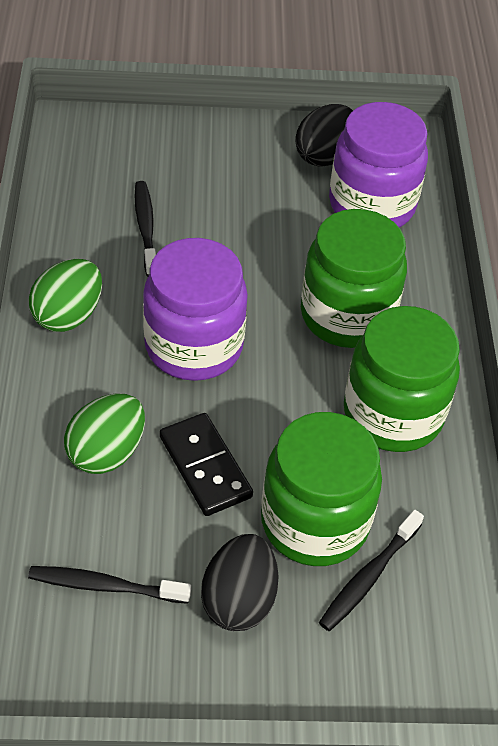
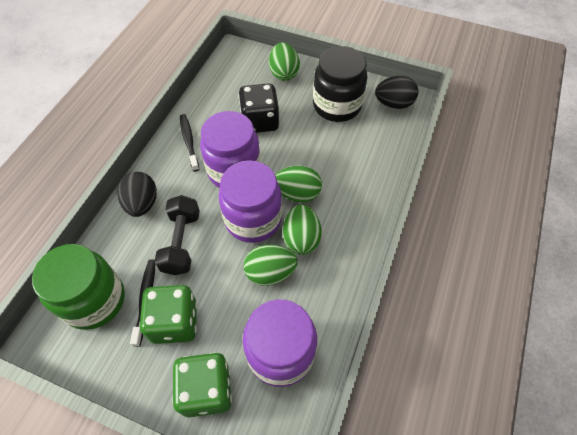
black dice: 0 -> 1
black domino: 1 -> 0
black dumbbell: 0 -> 1
black jar: 0 -> 1
black toothbrush: 3 -> 2
green dice: 0 -> 2
green egg: 2 -> 4
green jar: 3 -> 1
purple jar: 2 -> 3

